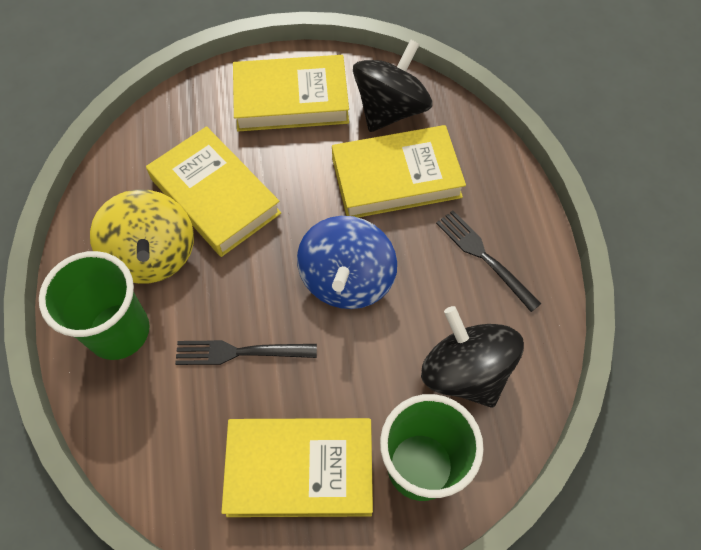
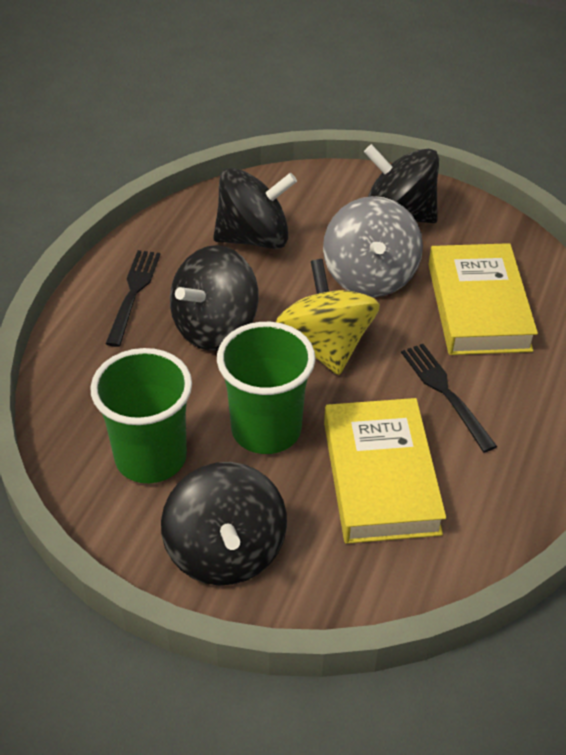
black spinning top: 2 -> 4
blue spinning top: 1 -> 0
grey spinning top: 0 -> 1
yellow book: 4 -> 2

